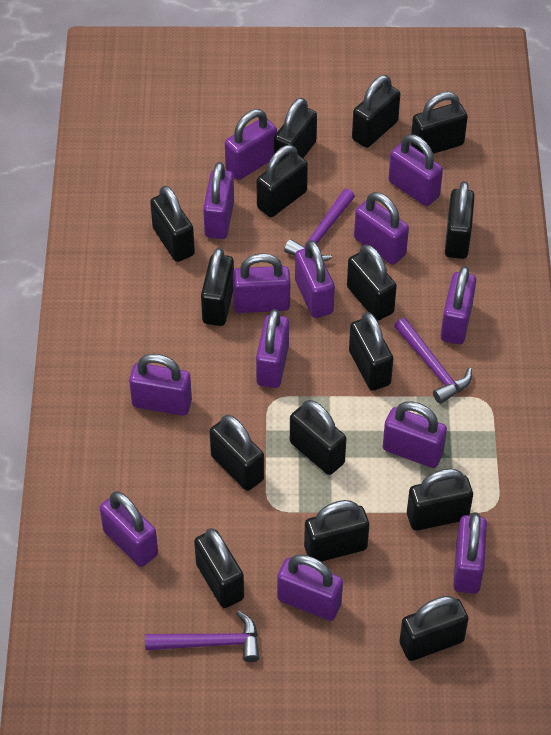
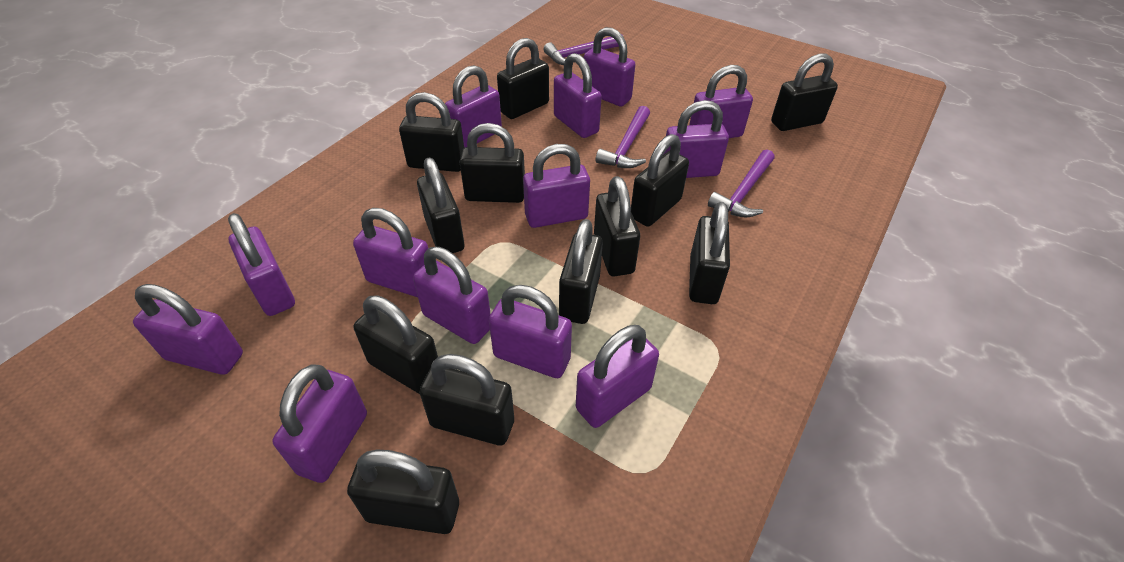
black padlock: 15 -> 12

